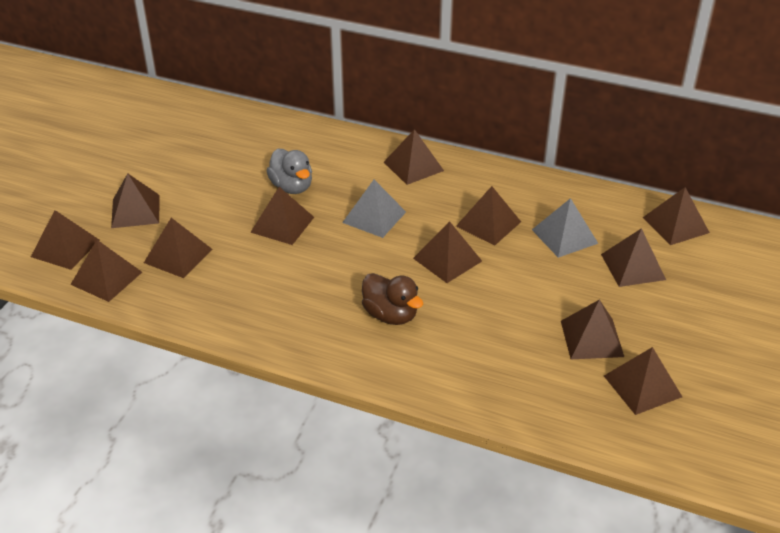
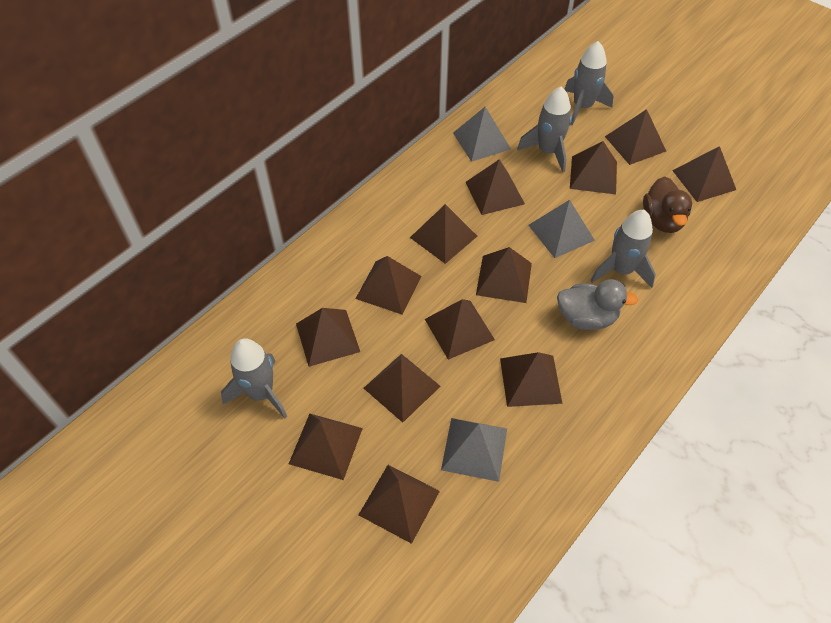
brown pyramid: 12 -> 13
grey pyramid: 2 -> 3
grey rocket: 0 -> 4

